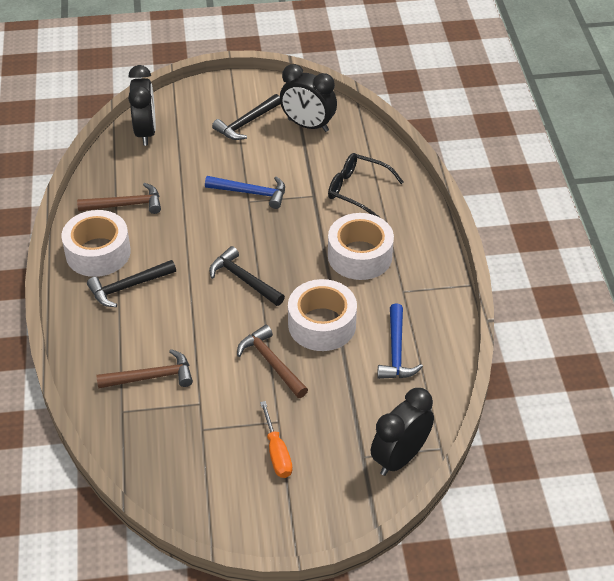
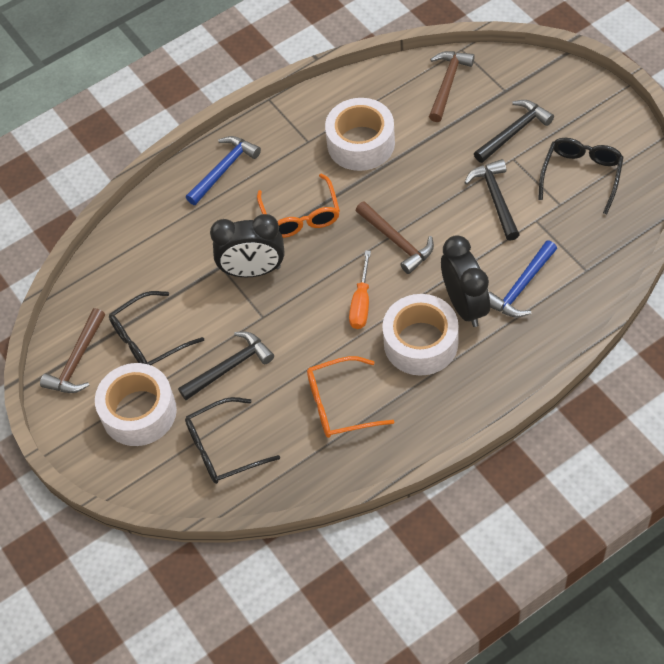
black clock: 3 -> 2
black glasses: 1 -> 3
orange glasses: 0 -> 2

